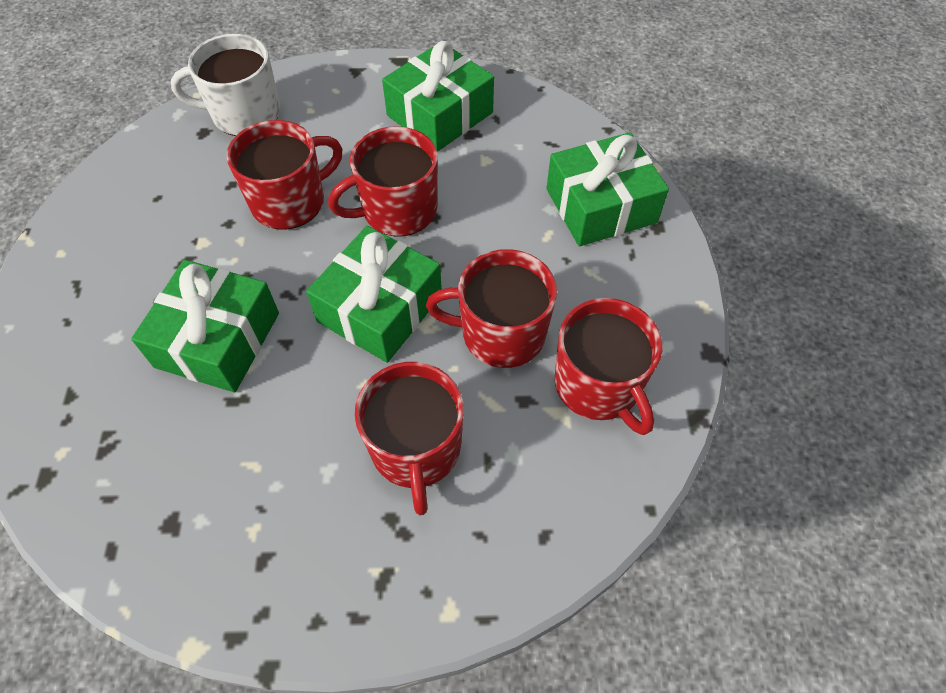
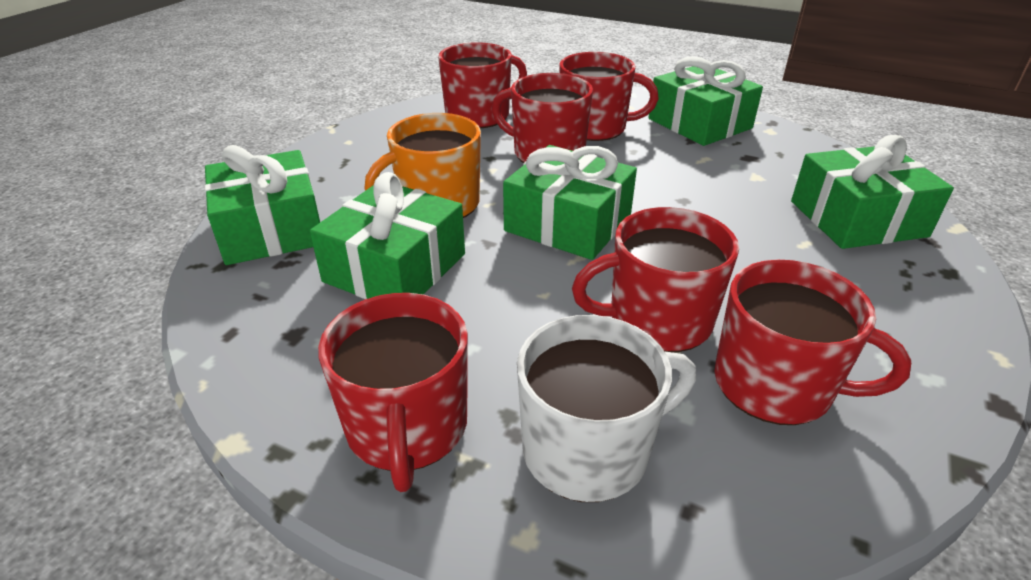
green gift: 4 -> 5
orange mug: 0 -> 1
red mug: 5 -> 6

